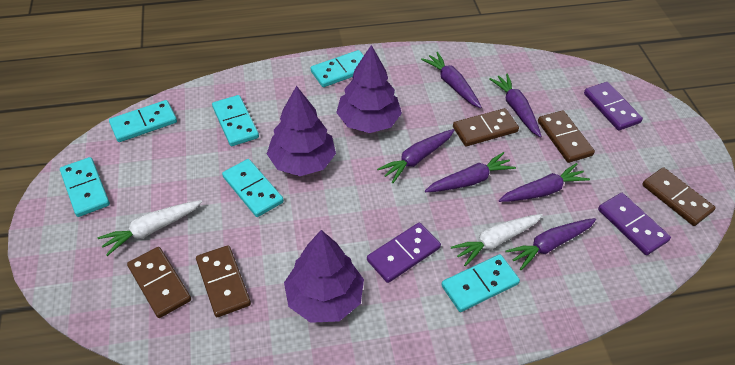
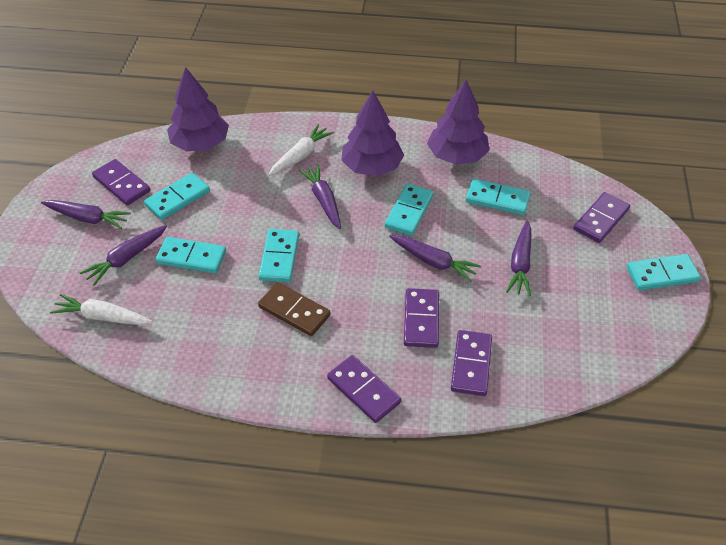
brown domino: 5 -> 1
purple carrot: 6 -> 5
purple domino: 3 -> 5

